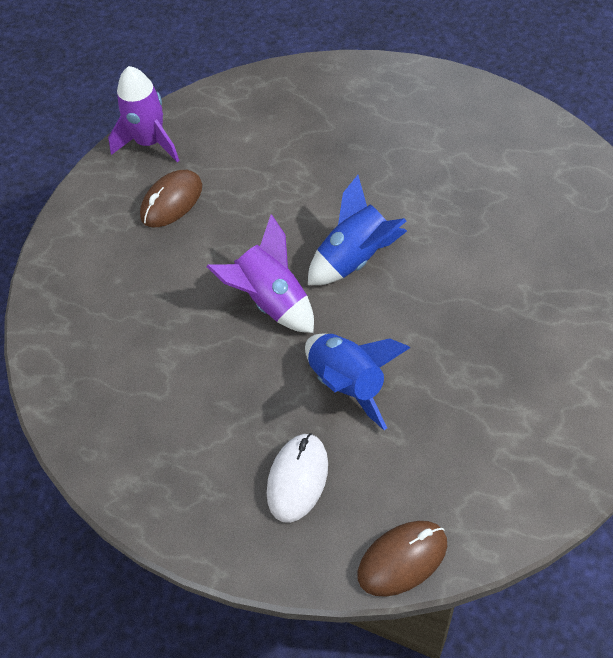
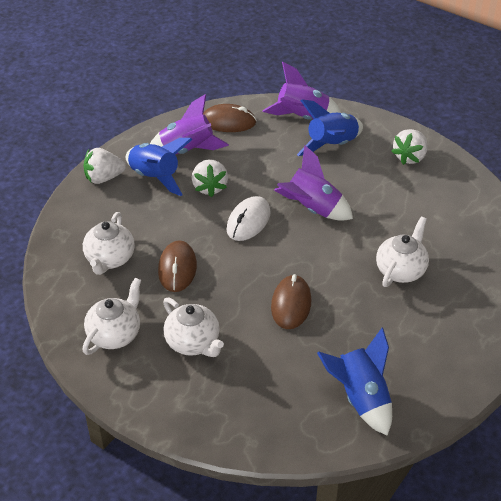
blue rocket: 2 -> 3
brown mouse: 2 -> 3
purple rocket: 2 -> 3
white strawberry: 0 -> 3
white teapot: 0 -> 4

